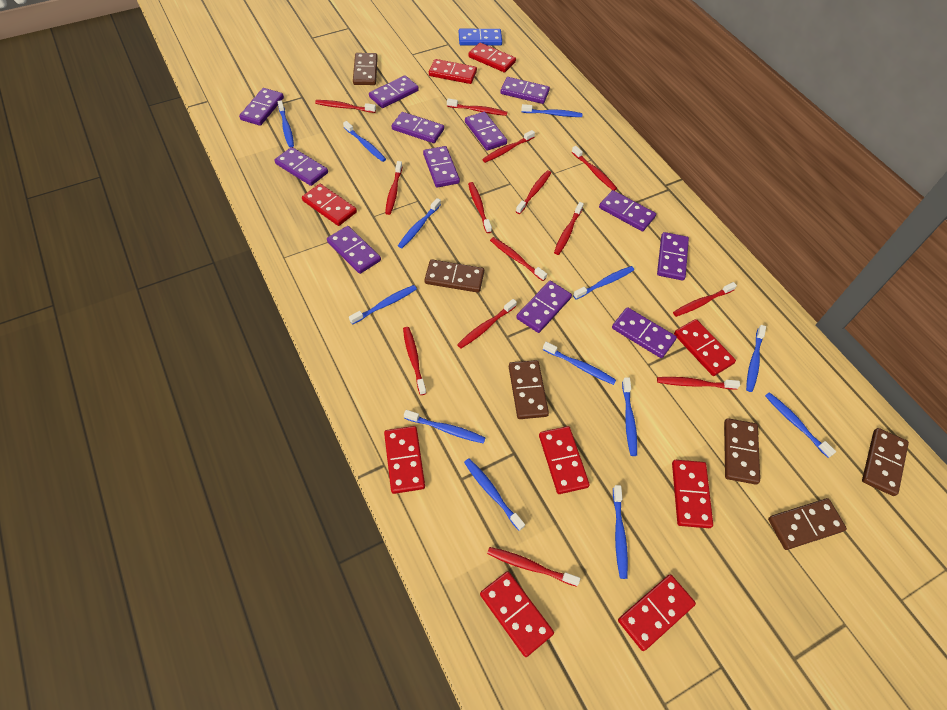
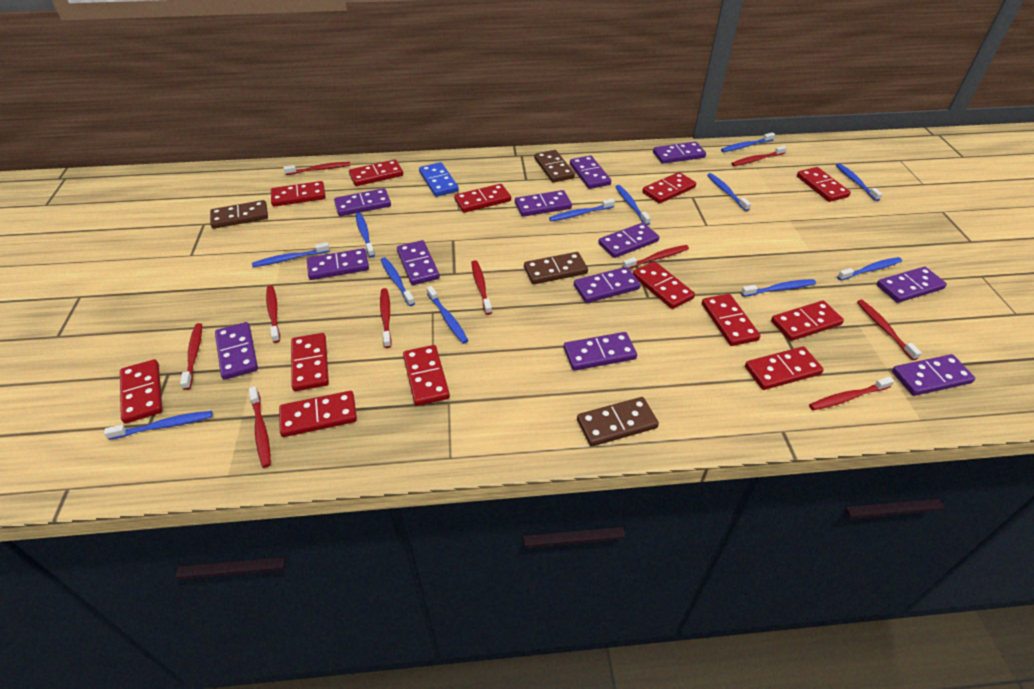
blue toothbrush: 13 -> 12
brown domino: 6 -> 4
red domino: 9 -> 13
red toothbrush: 14 -> 10

